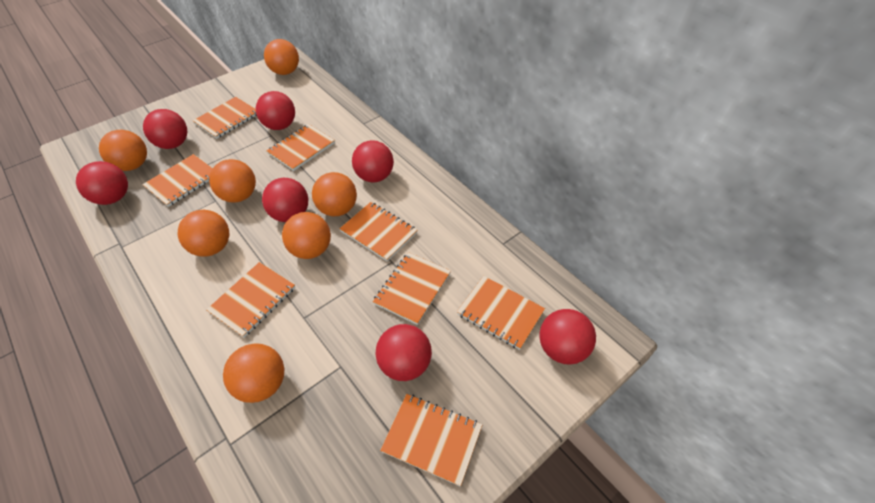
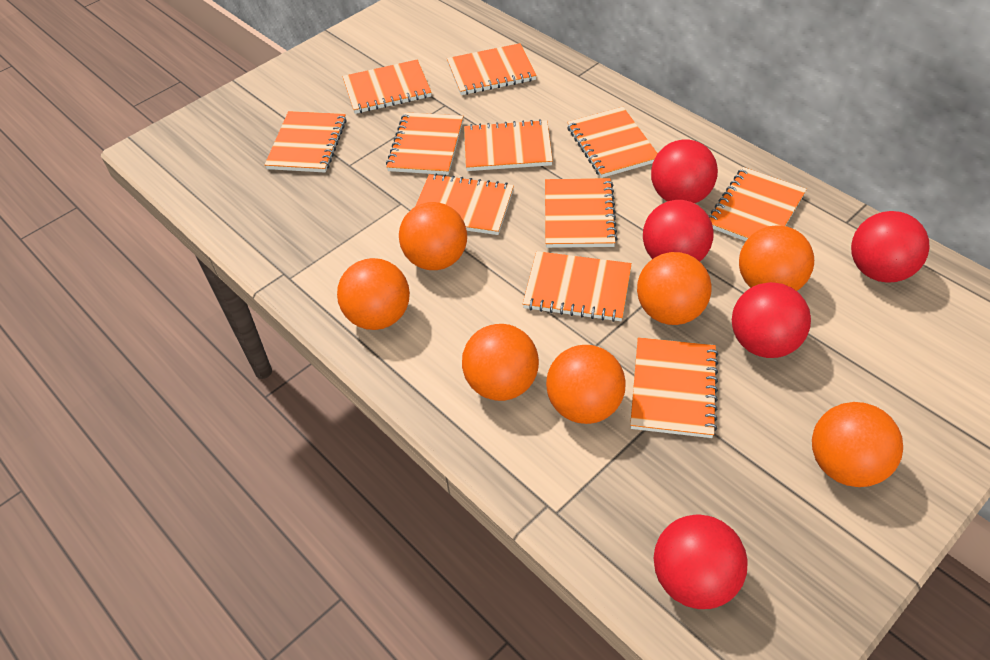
orange notebook: 8 -> 11
red ball: 7 -> 5

